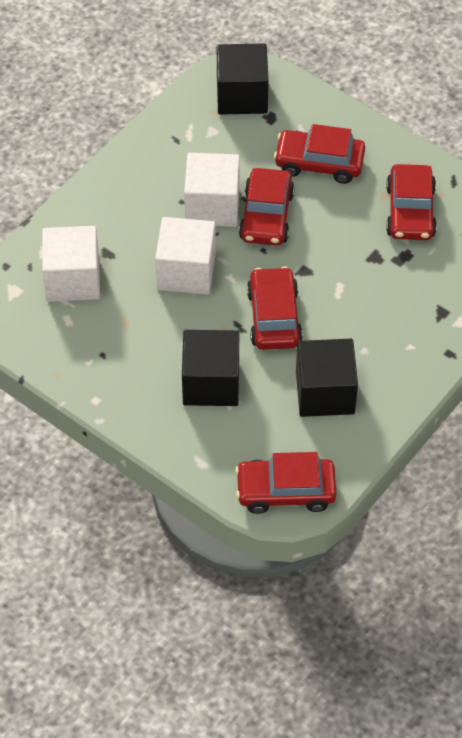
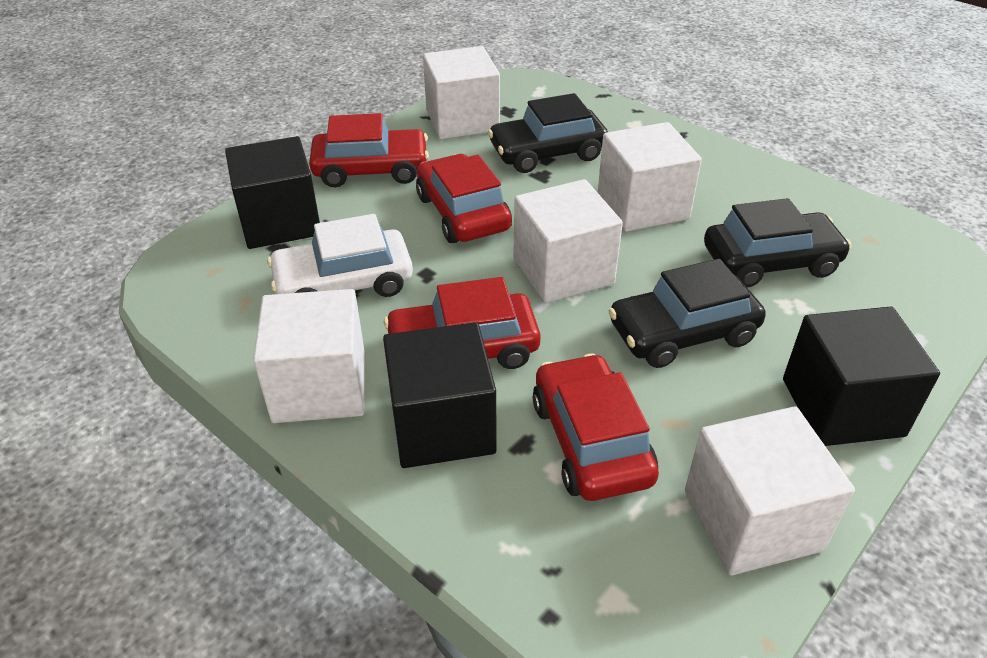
black car: 0 -> 3
red car: 5 -> 4
white car: 0 -> 1
white cube: 3 -> 5

